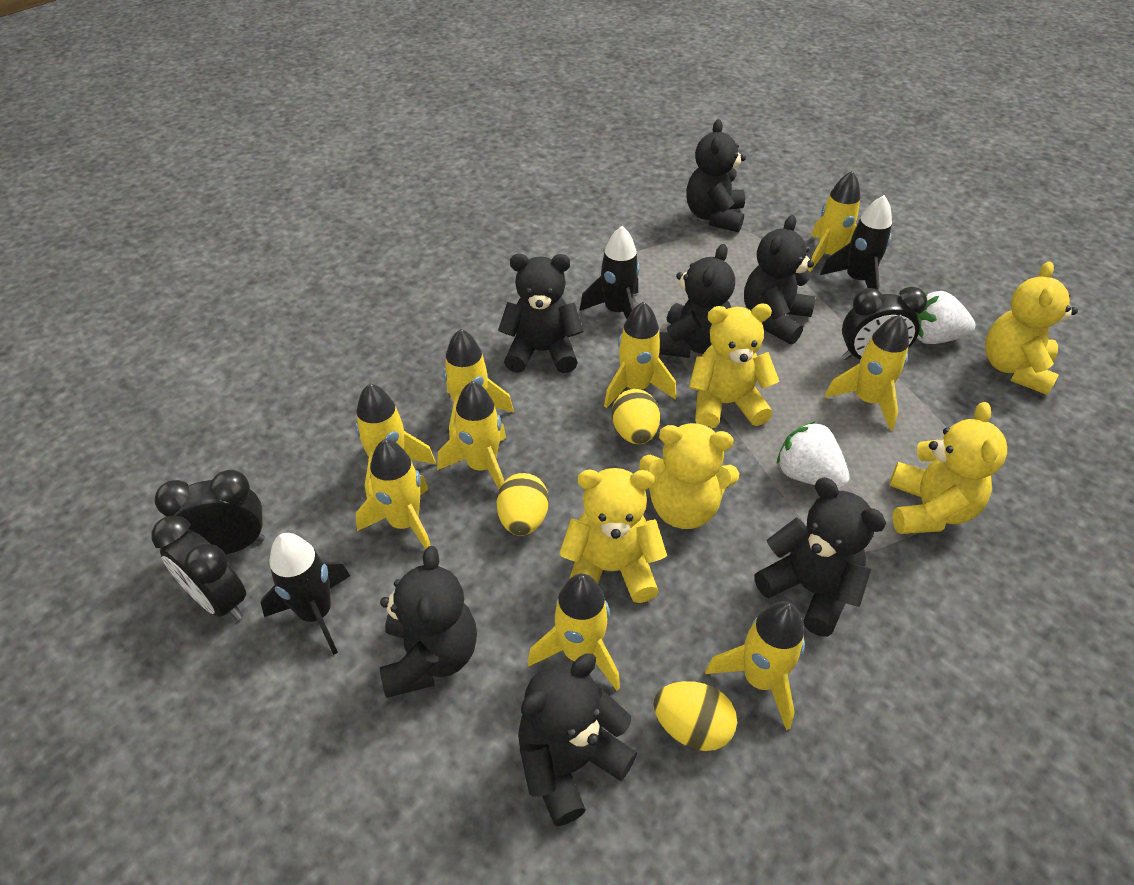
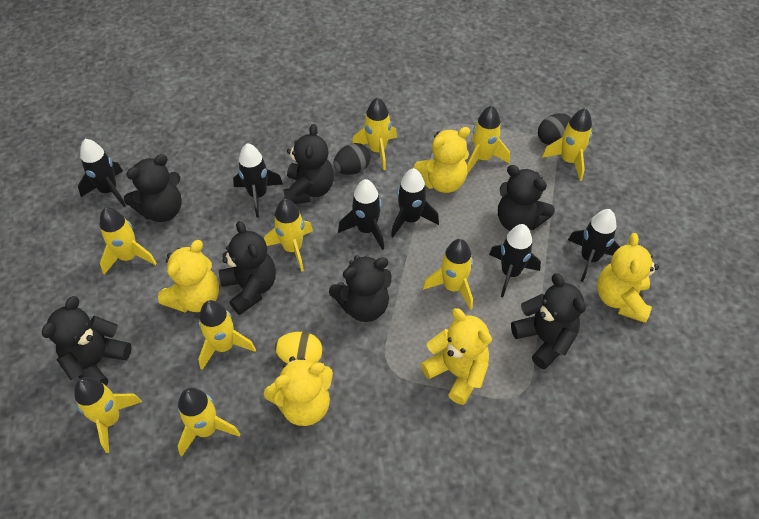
black clock: 3 -> 0
black egg: 0 -> 2
black rocket: 3 -> 6
white strawberry: 2 -> 0
yellow egg: 3 -> 1

